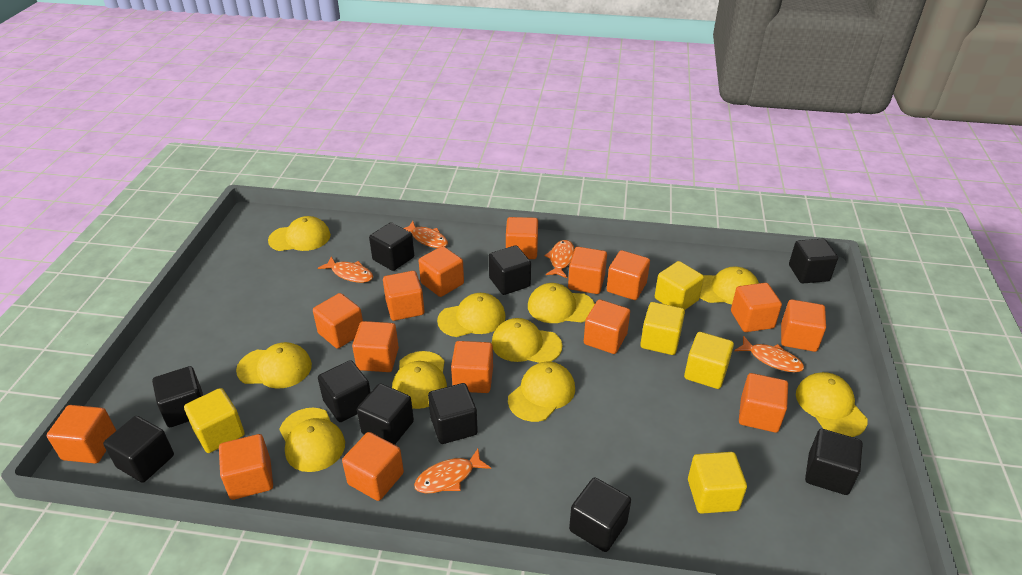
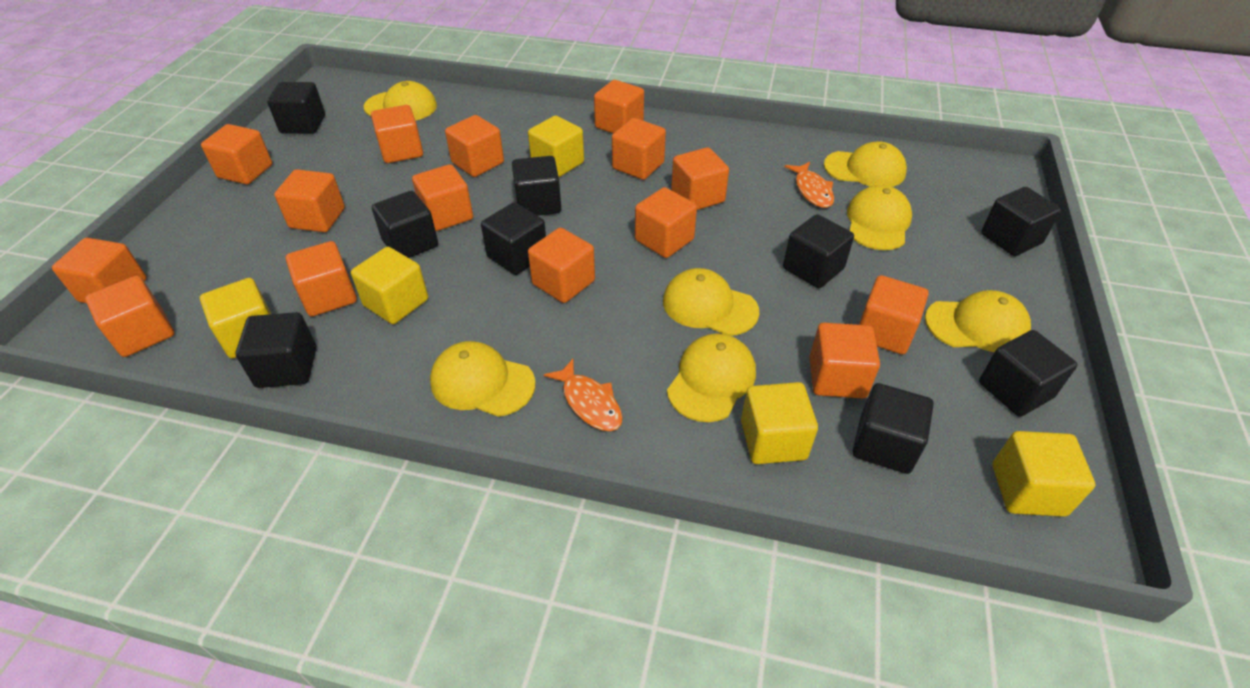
black cube: 10 -> 9
orange fish: 5 -> 2
yellow cap: 10 -> 7

